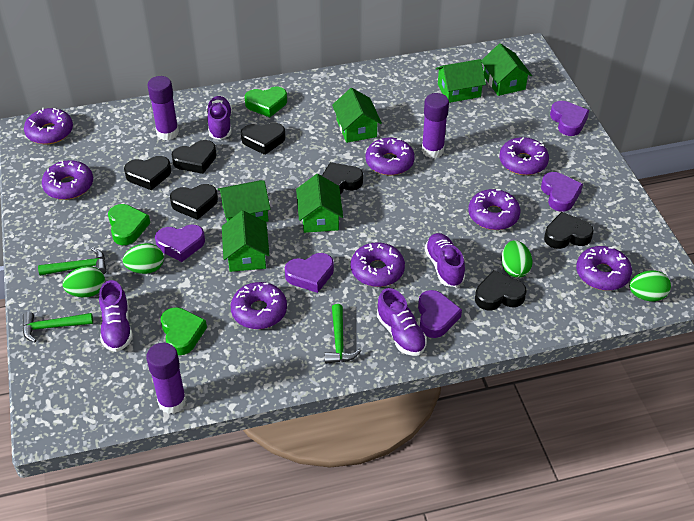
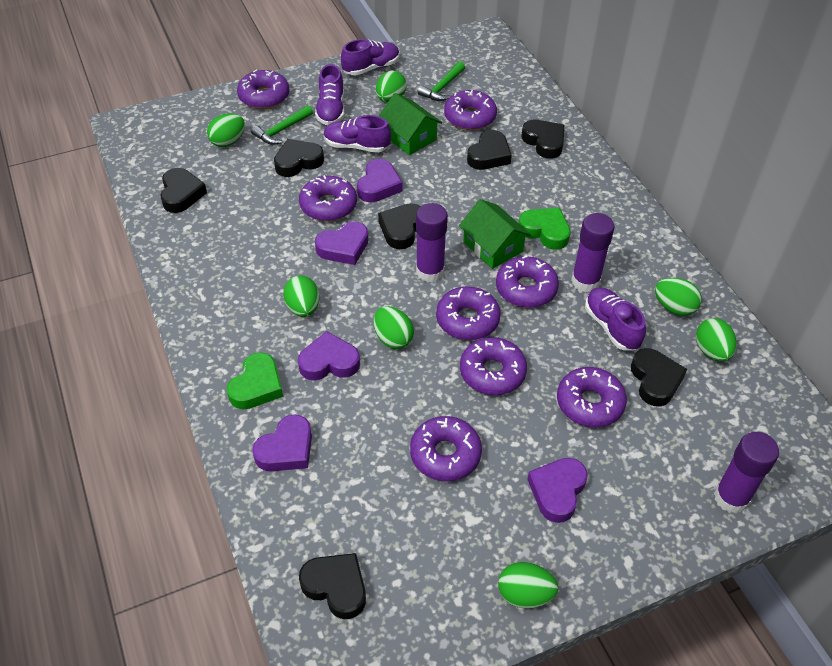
green egg: 4 -> 7
green hammer: 3 -> 2
green heart: 3 -> 2
green house: 6 -> 2

